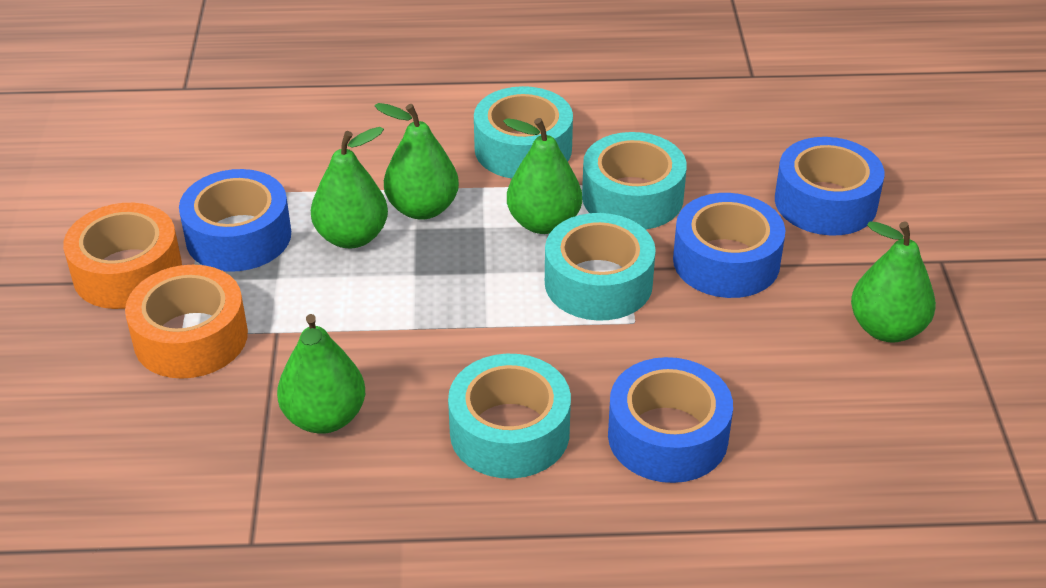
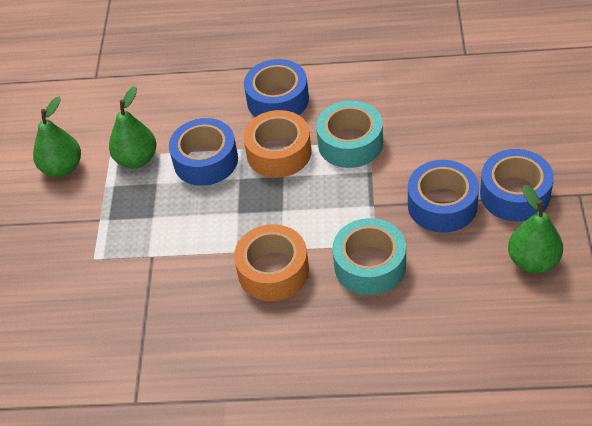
green pear: 5 -> 3
turquoise tape: 4 -> 2

